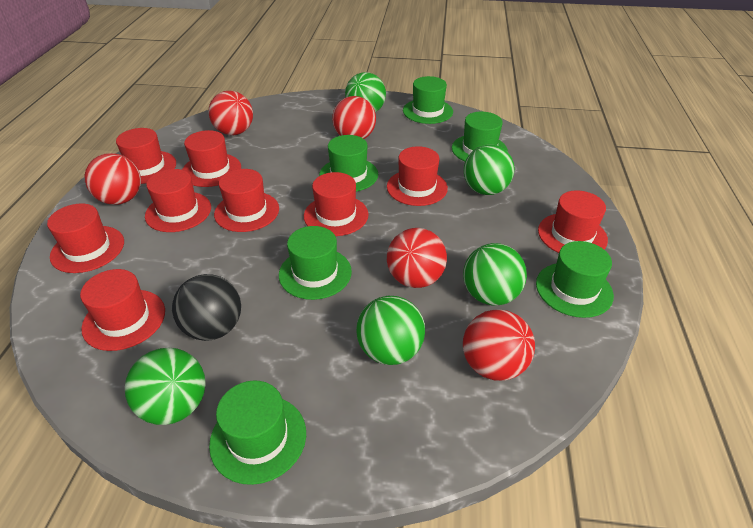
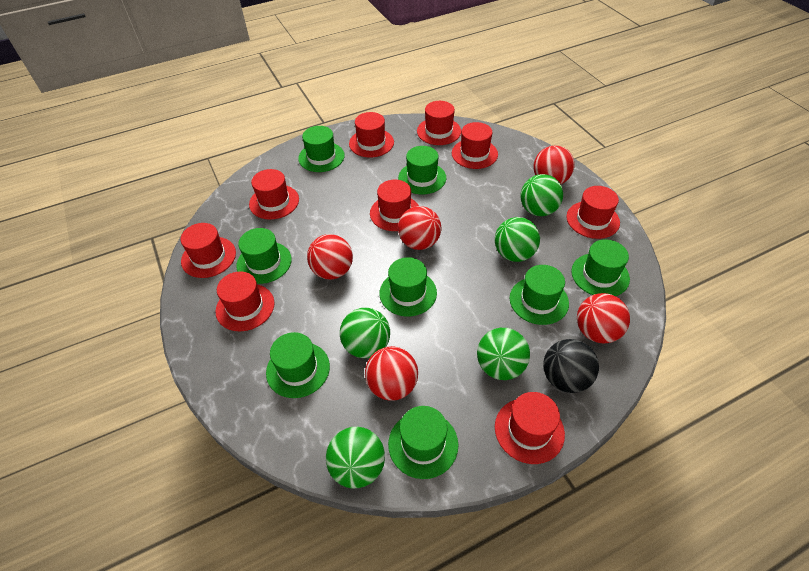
green hat: 6 -> 8

